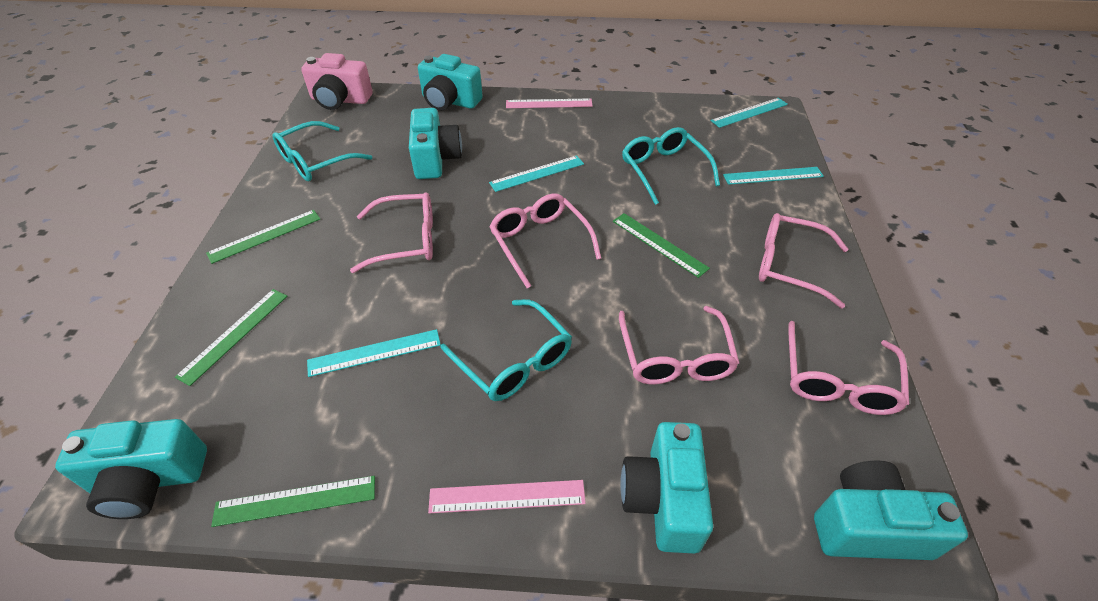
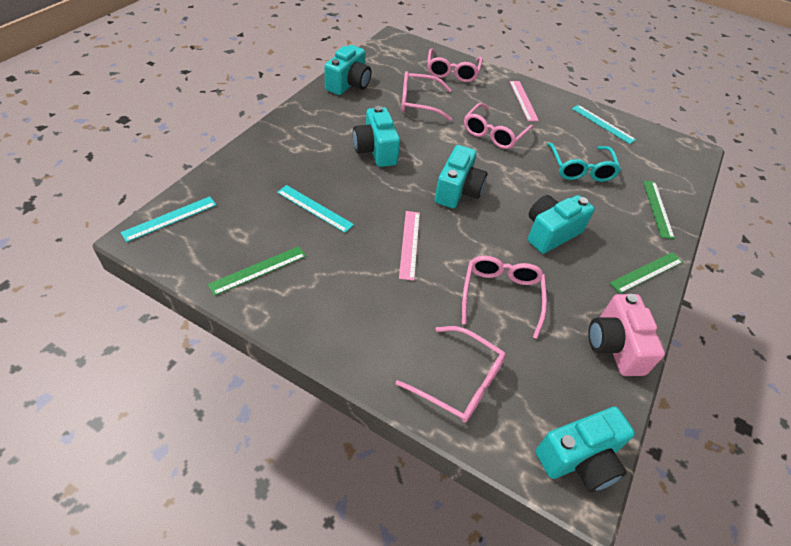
green ruler: 4 -> 3
turquoise glasses: 3 -> 1
turquoise ruler: 4 -> 3

